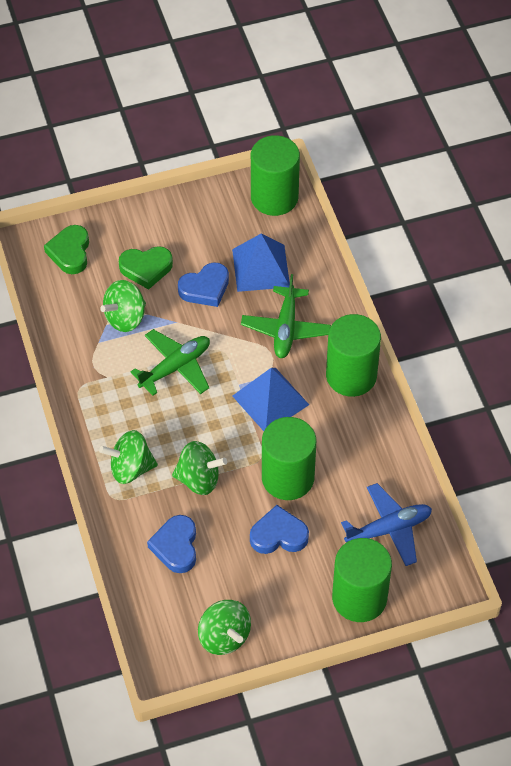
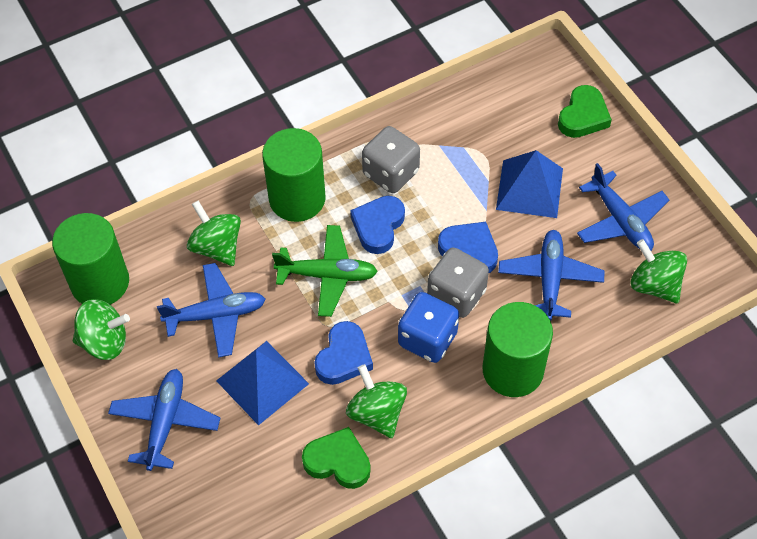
blue dice: 0 -> 1
blue plane: 1 -> 4
green cylinder: 4 -> 3
green plane: 2 -> 1
grey dice: 0 -> 2

